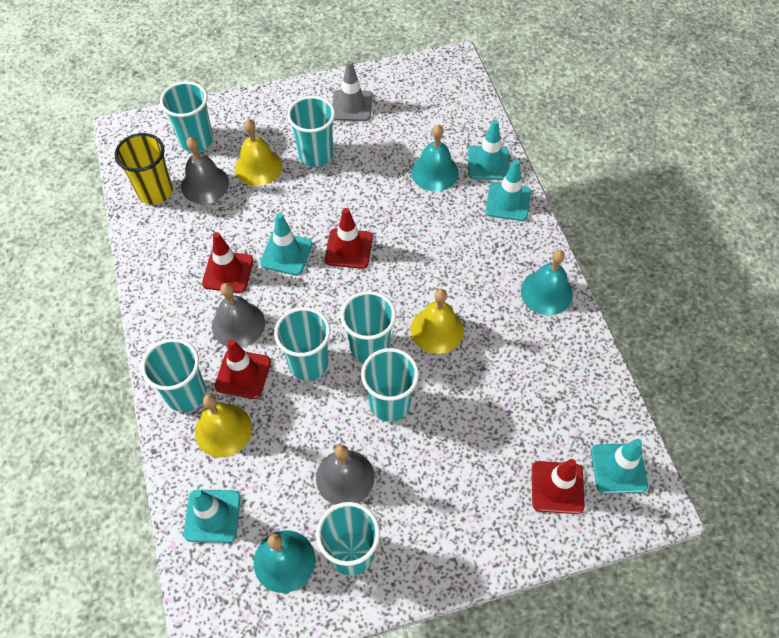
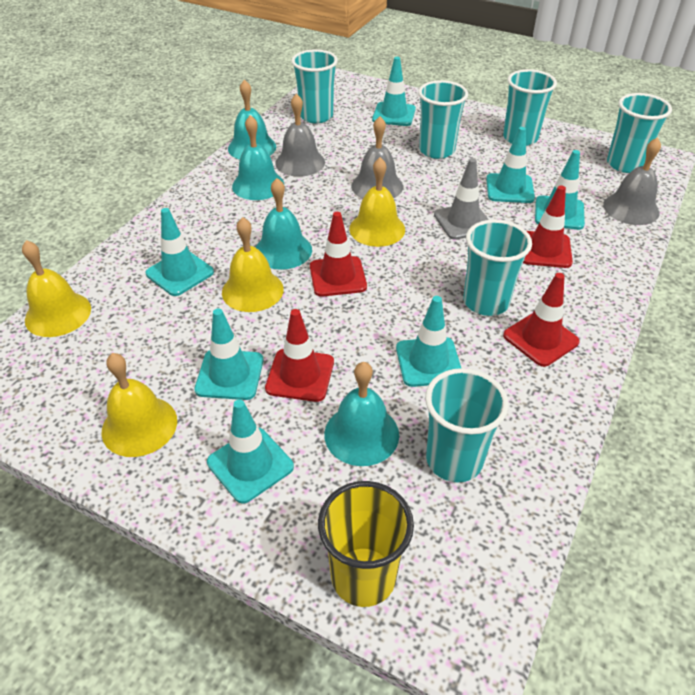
turquoise bell: 3 -> 4
turquoise cup: 7 -> 6
turquoise traffic cone: 5 -> 7
yellow bell: 3 -> 4

